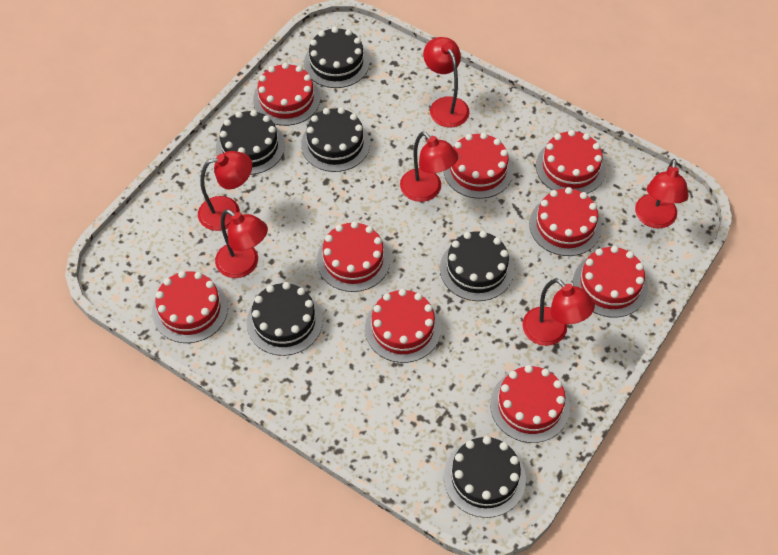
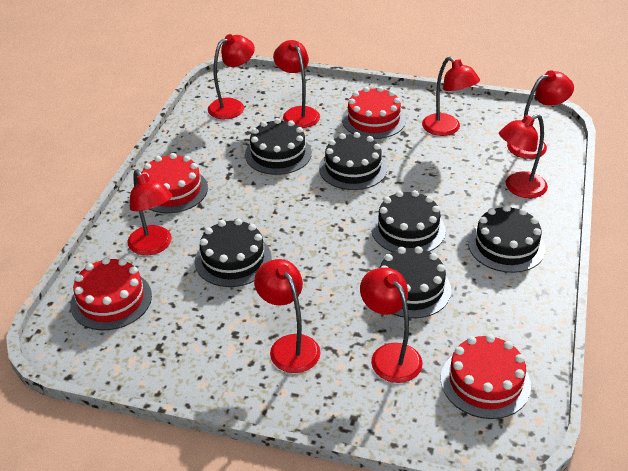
red cake: 9 -> 4
red lamp: 6 -> 8

